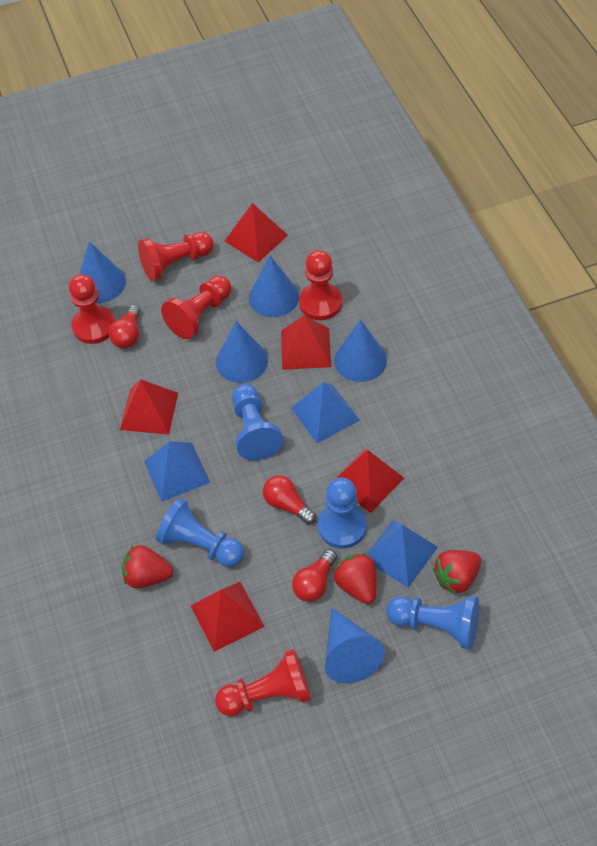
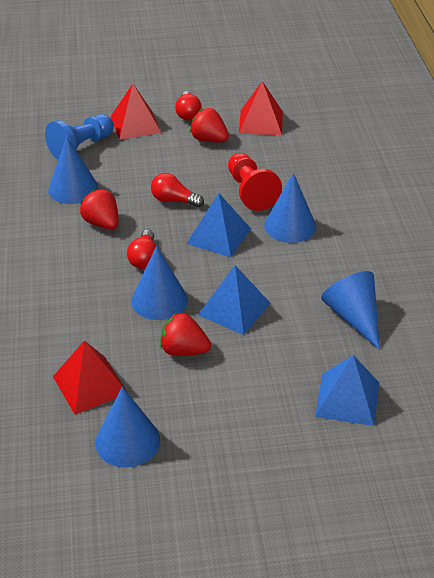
blue pawn: 4 -> 1
red pawn: 5 -> 1
red pyramid: 5 -> 3

